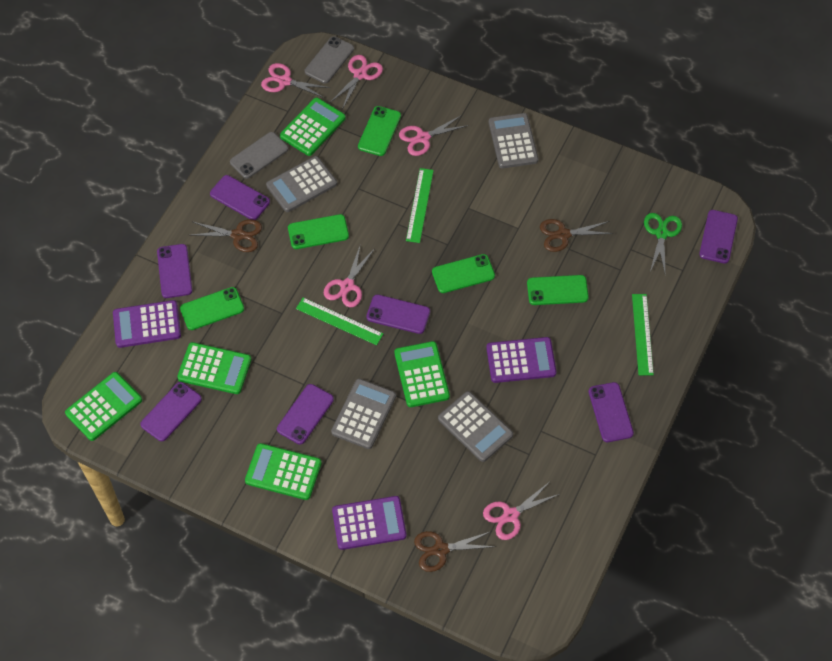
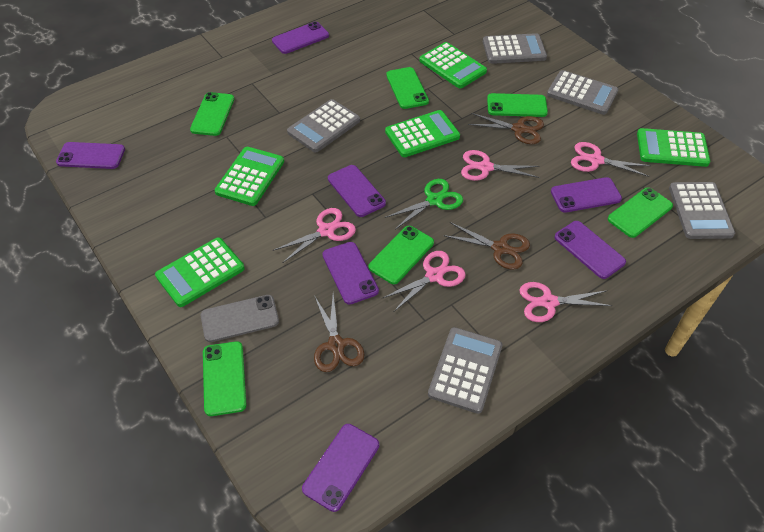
green phone: 5 -> 6
green ruler: 3 -> 0
grey calculator: 4 -> 5
grey phone: 2 -> 1
purple calculator: 3 -> 0

